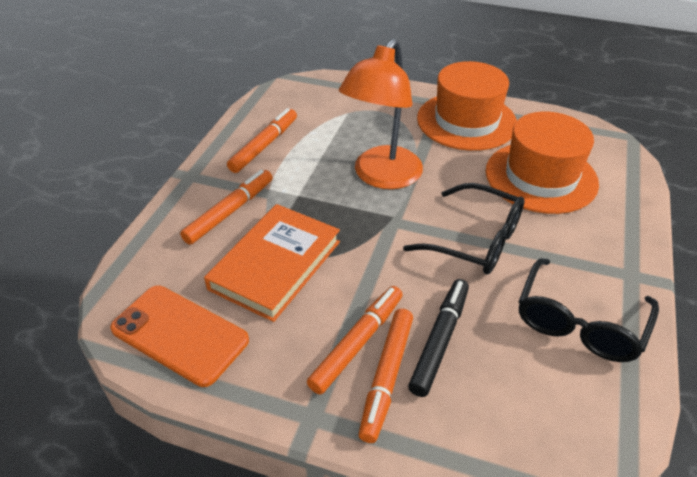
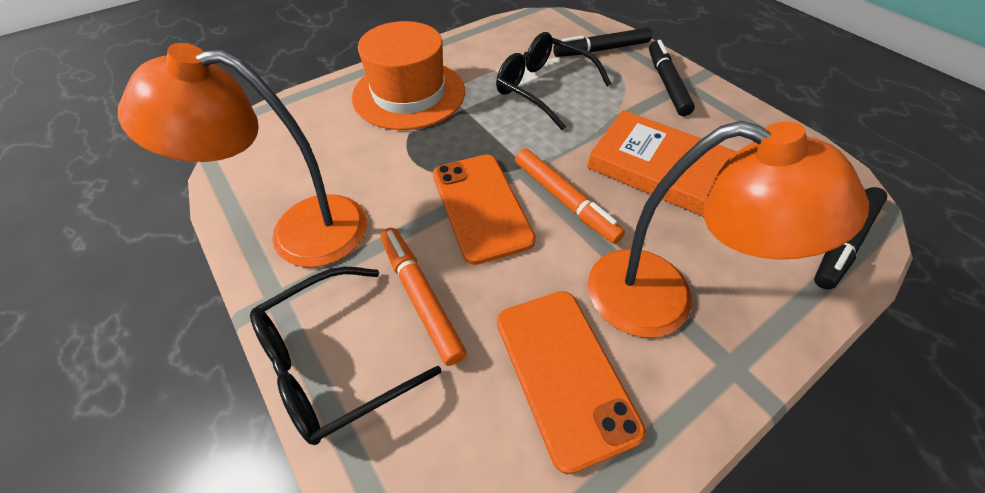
black marker: 1 -> 3
orange hat: 2 -> 1
orange lamp: 1 -> 2
orange marker: 4 -> 2
orange phone: 1 -> 2

